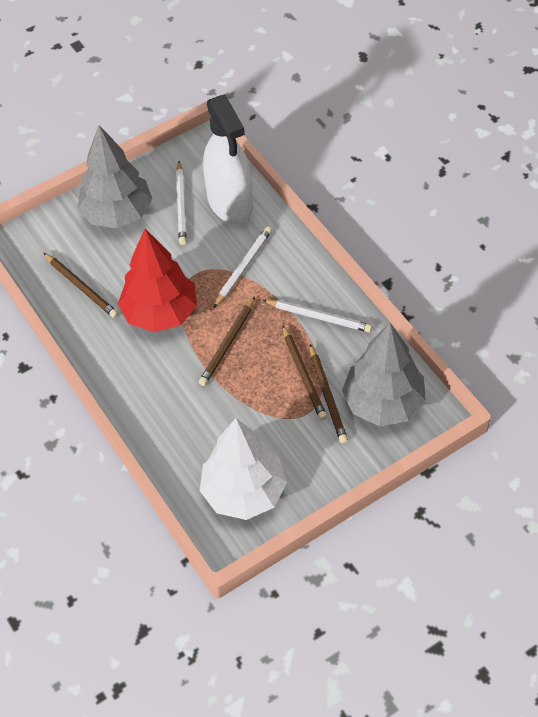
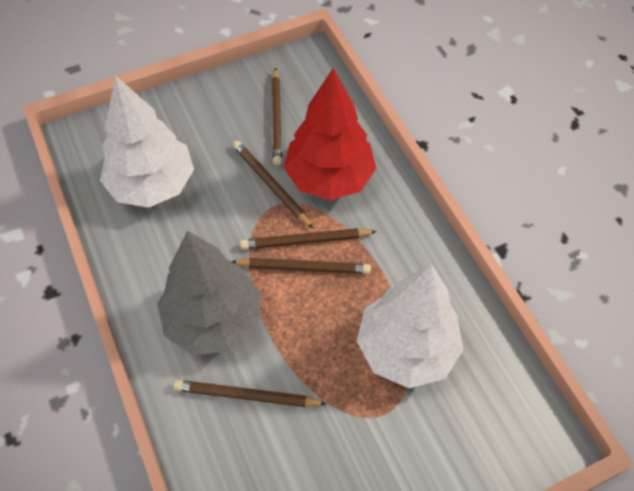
brown pencil: 4 -> 5
grey tree: 2 -> 1
white pencil: 3 -> 0
white spray bottle: 1 -> 0
white tree: 1 -> 2

